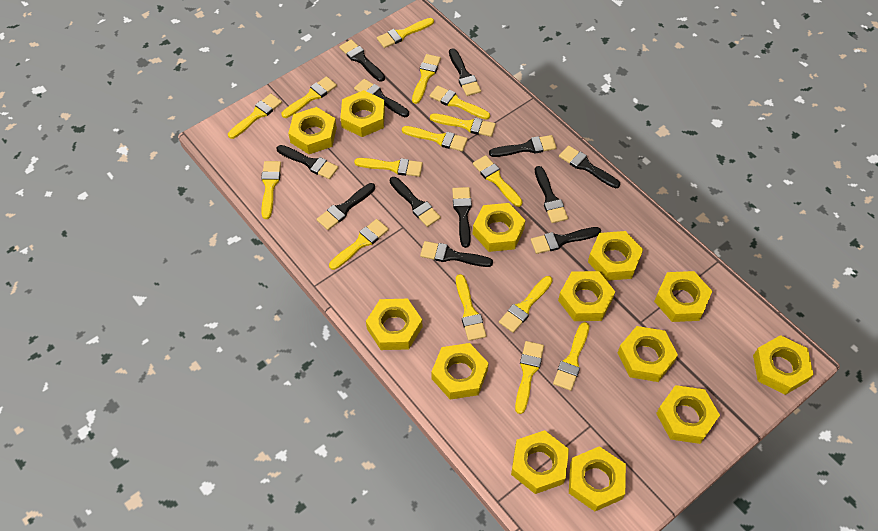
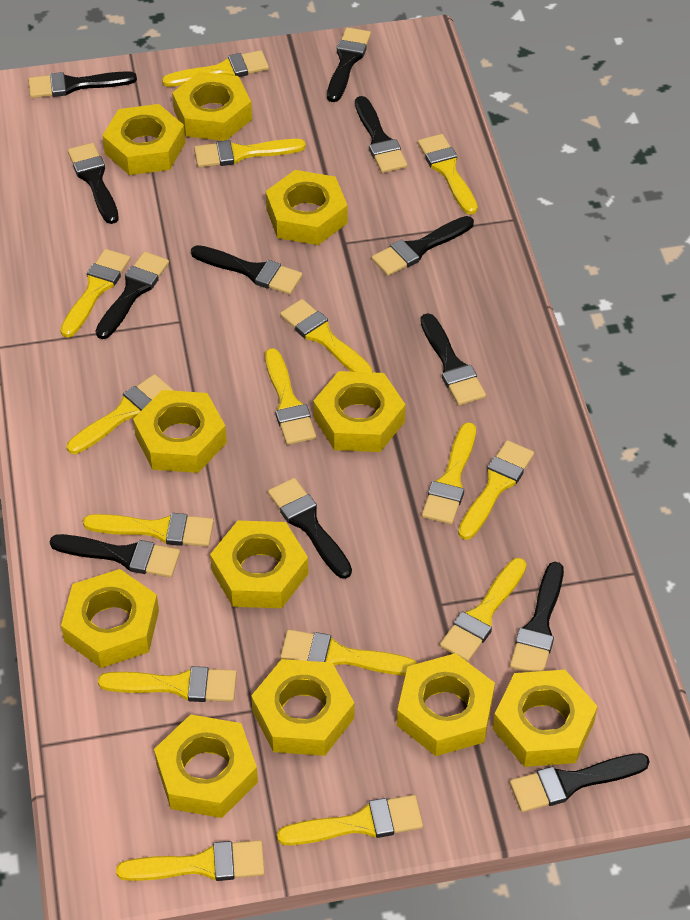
yellow nut: 13 -> 11

